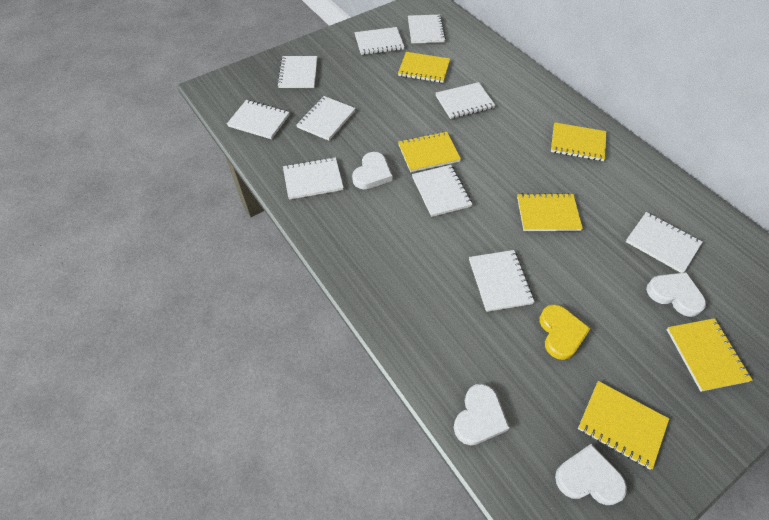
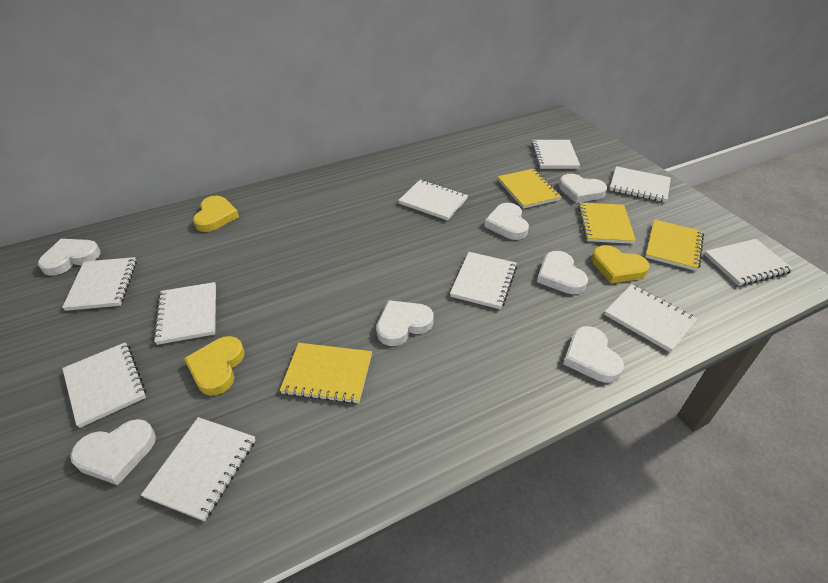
white heart: 4 -> 7
yellow heart: 1 -> 3
yellow notebook: 6 -> 4

